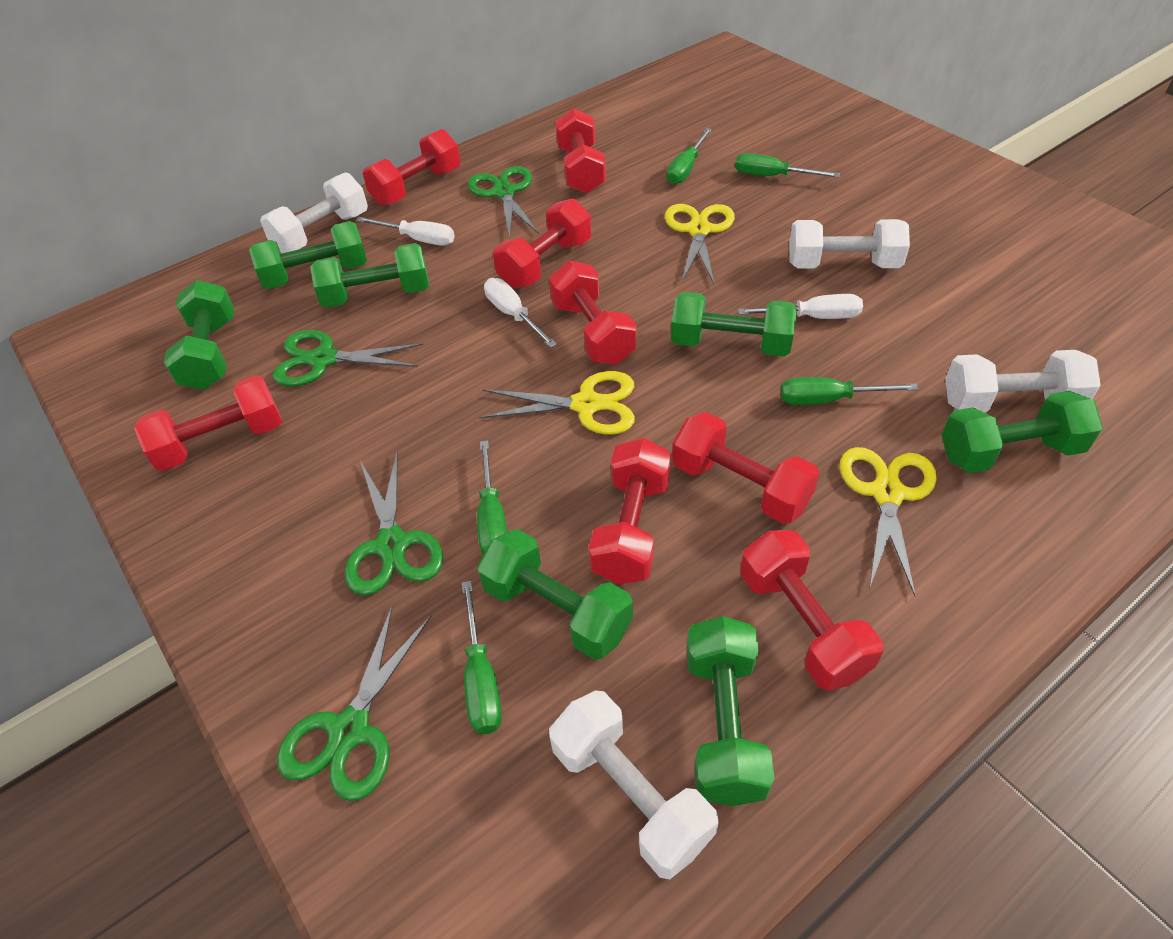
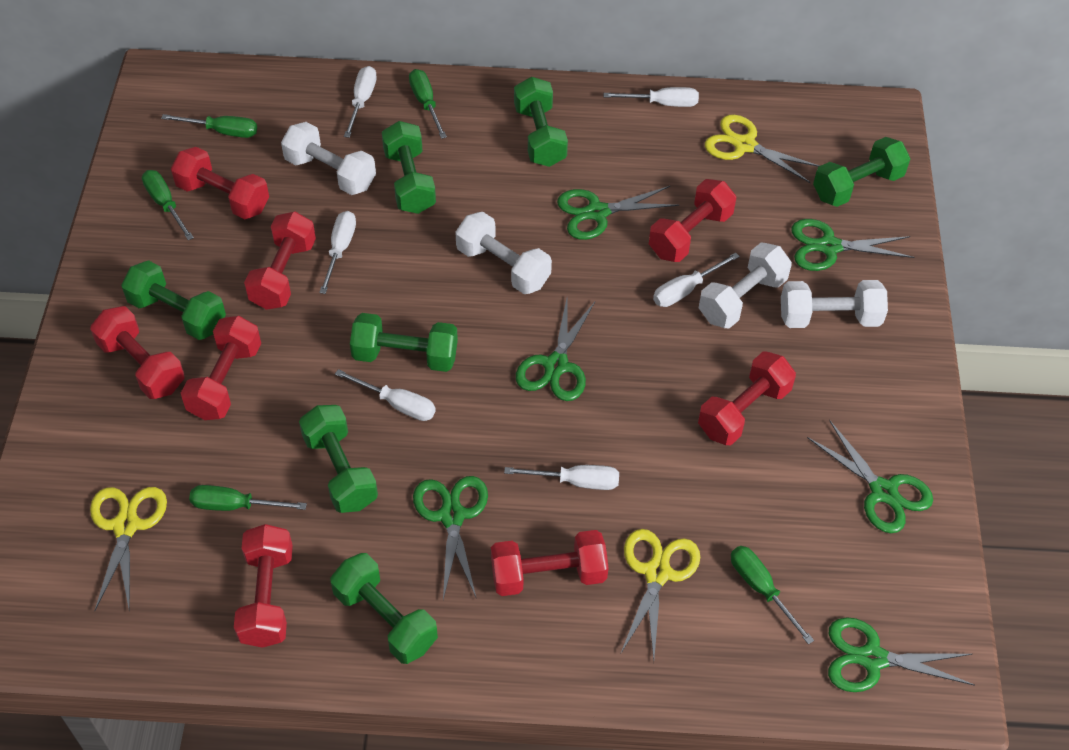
green scissors: 4 -> 6
white screwdriver: 3 -> 6

